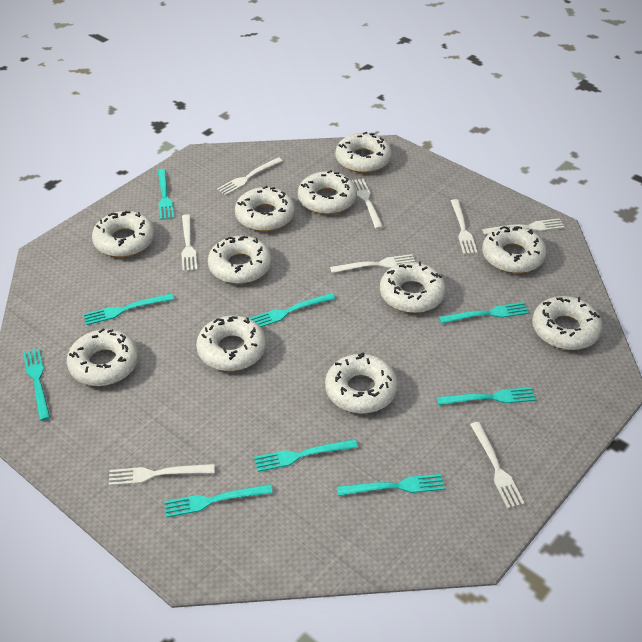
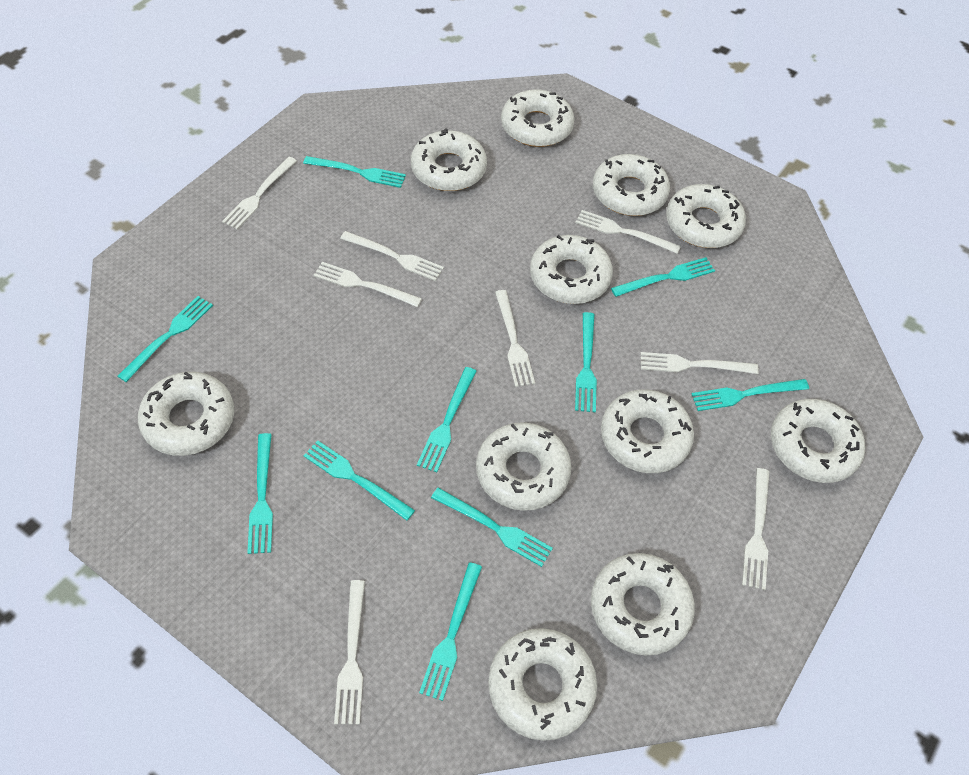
turquoise fork: 9 -> 10

